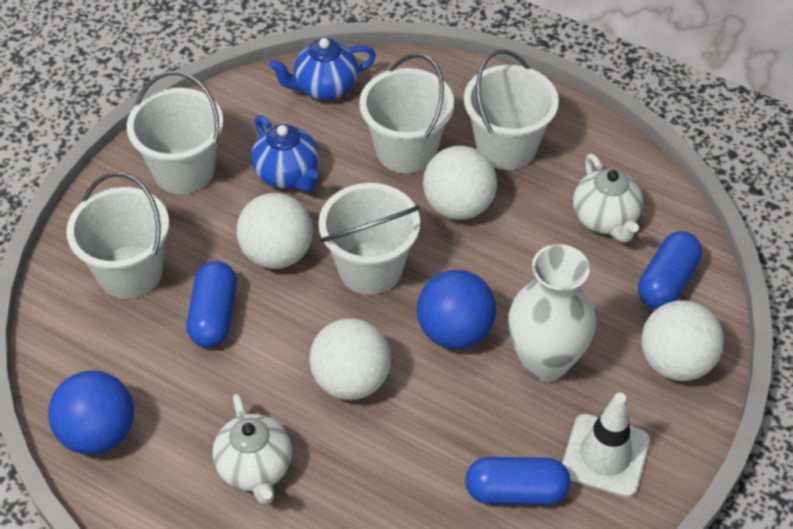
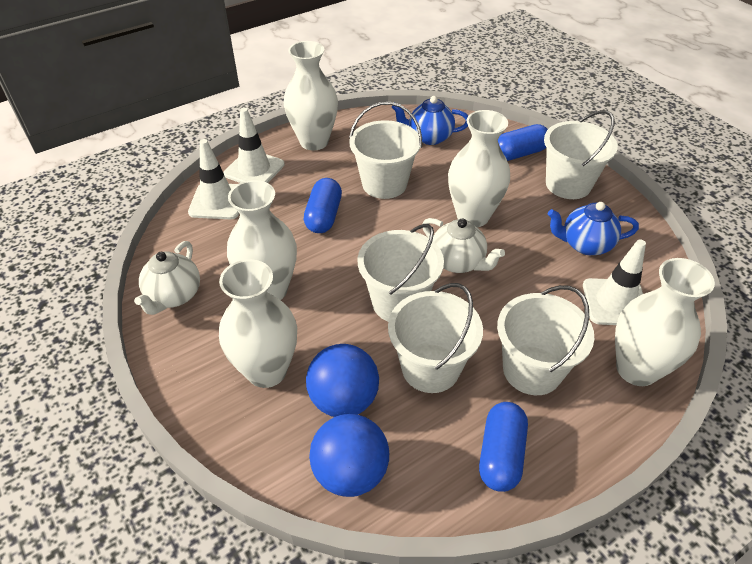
white ball: 4 -> 0
white traffic cone: 1 -> 3
white vase: 1 -> 5

